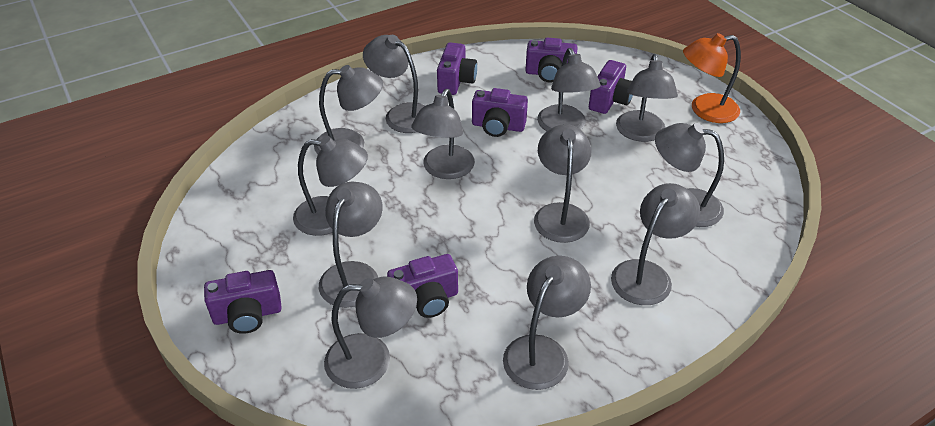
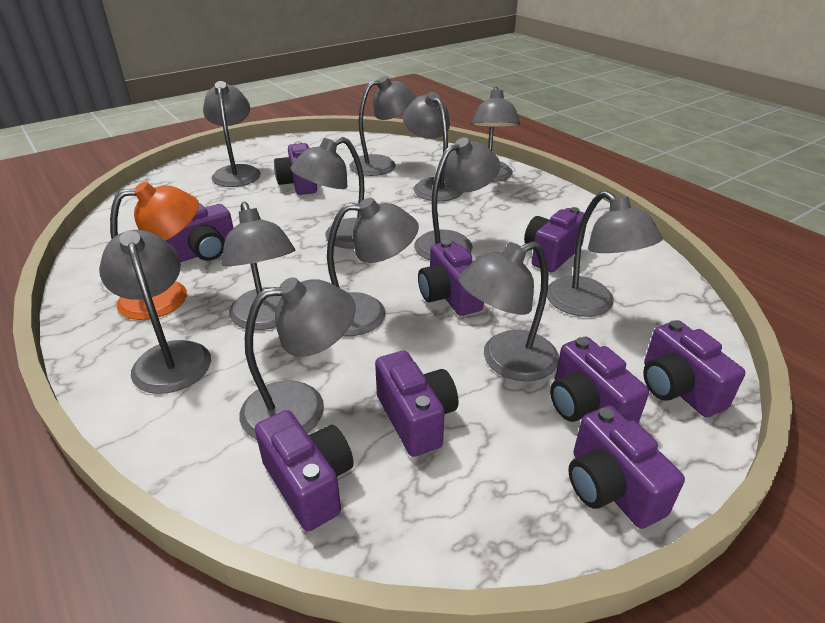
purple camera: 6 -> 9

